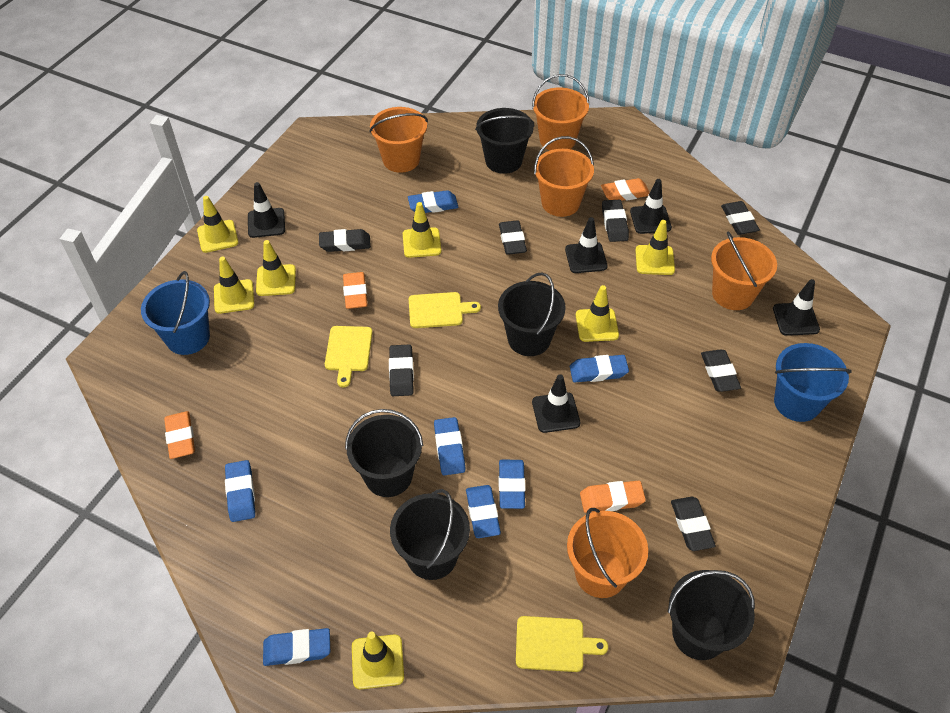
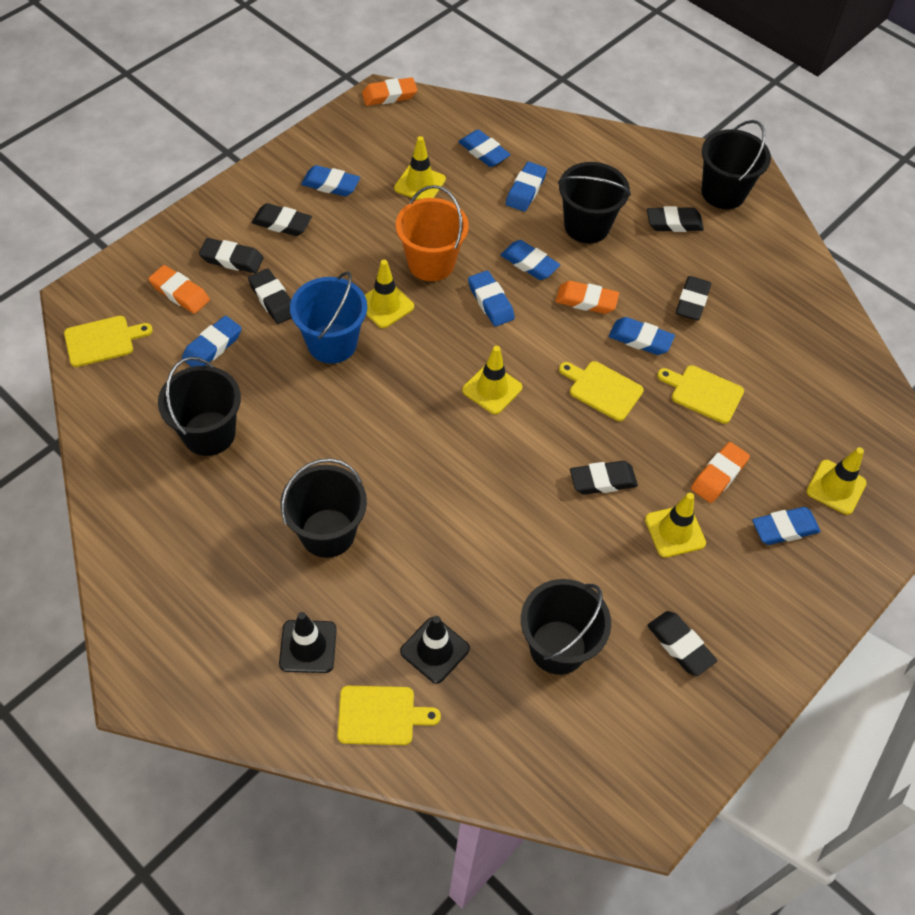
black traffic cone: 5 -> 2
blue bucket: 2 -> 1
blue eraser: 7 -> 8
orange bucket: 5 -> 1
yellow cutting board: 3 -> 4
yellow traffic cone: 7 -> 5

